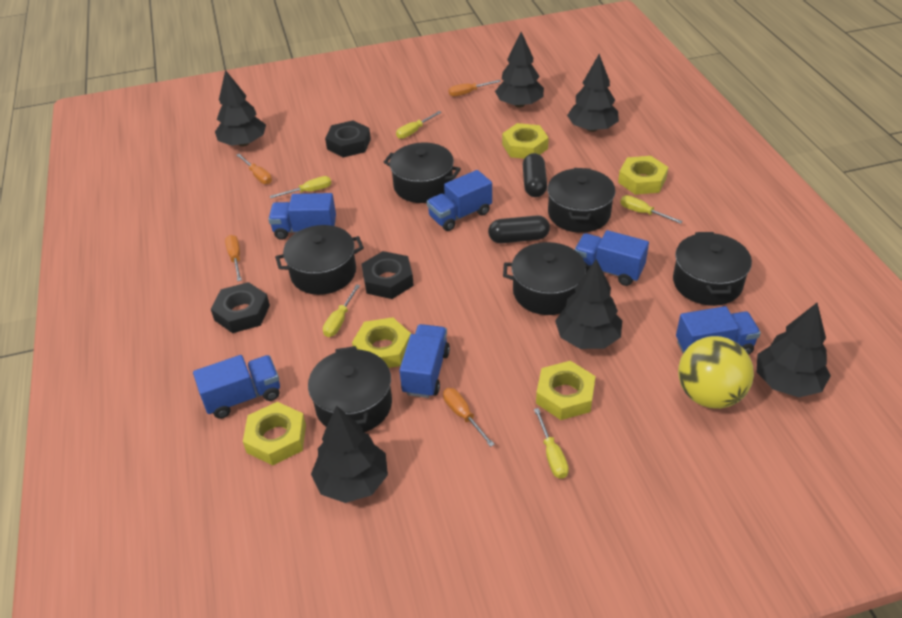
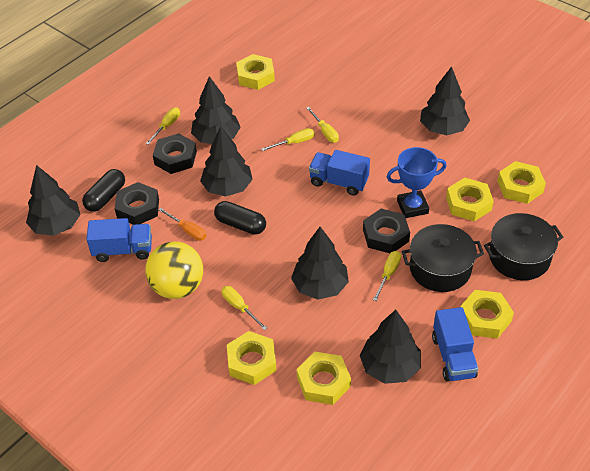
black pot: 6 -> 2
blue trophy: 0 -> 1
blue truck: 6 -> 3
orange screwdriver: 4 -> 1
yellow nut: 5 -> 6

